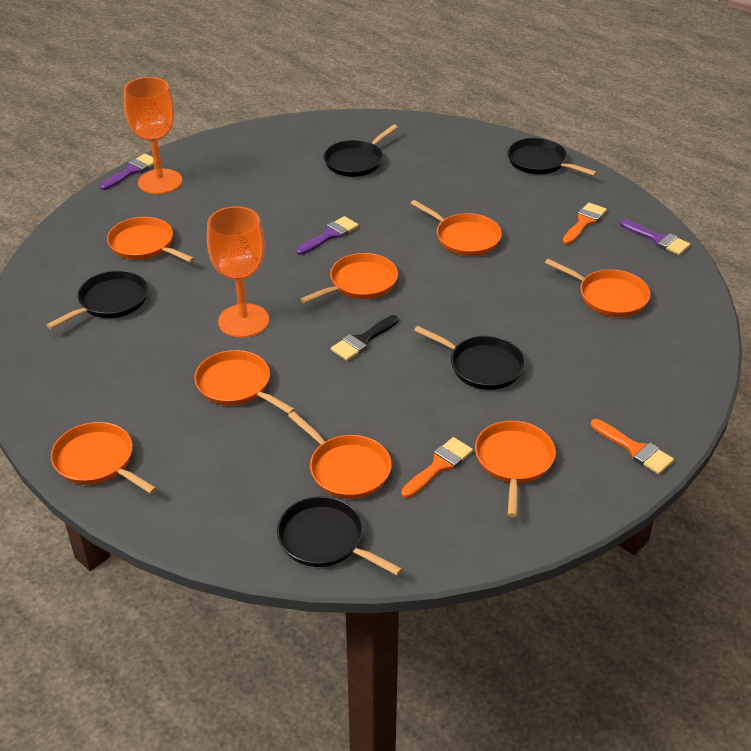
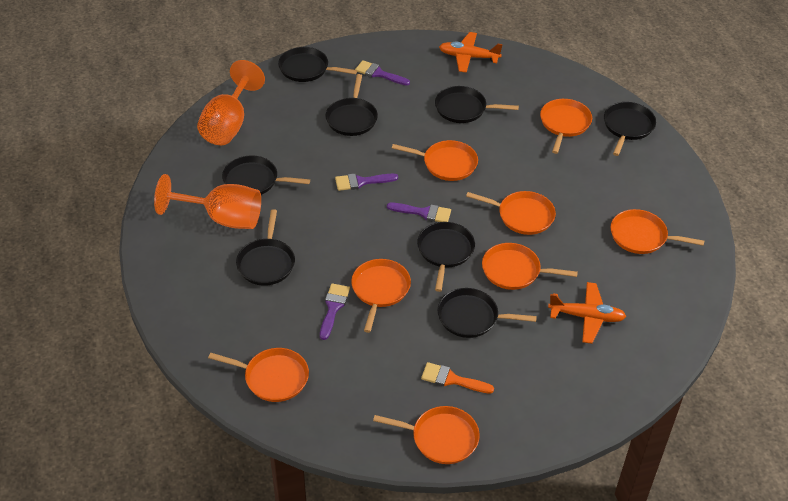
black brush: 1 -> 0
black pan: 5 -> 8
orange brush: 3 -> 1
orange plane: 0 -> 2
purple brush: 3 -> 4

